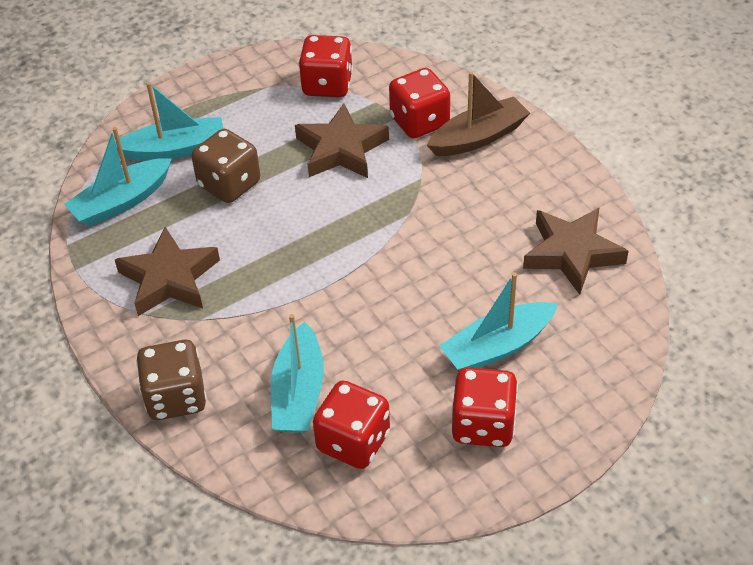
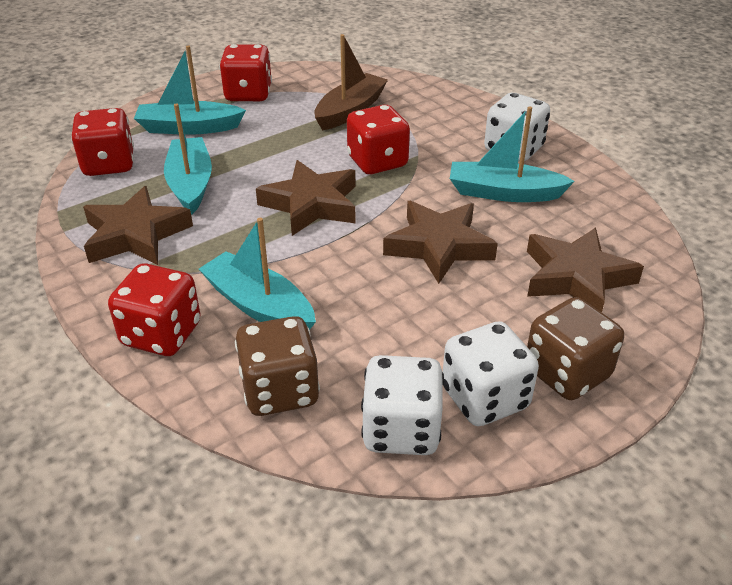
brown star: 3 -> 4
white dice: 0 -> 3

